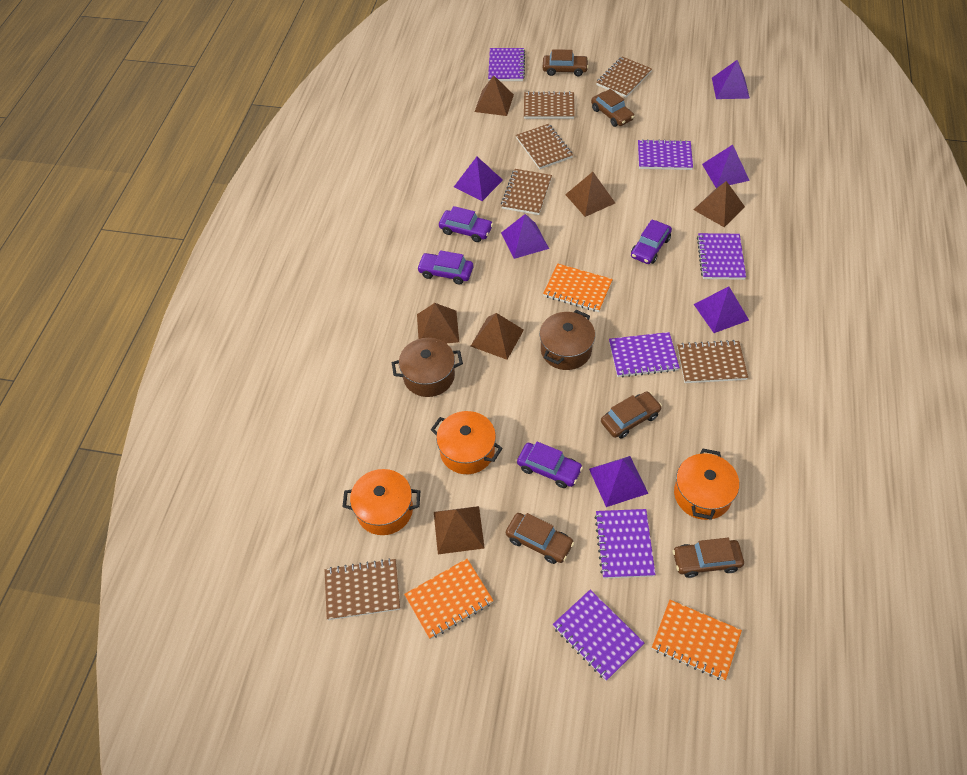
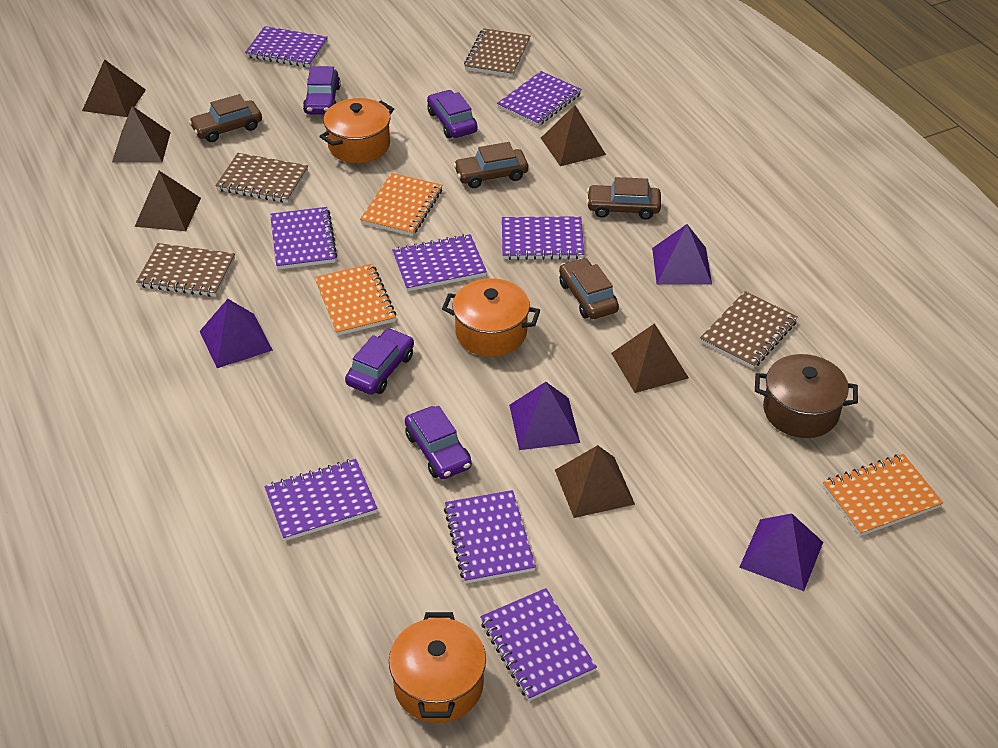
brown car: 5 -> 4
brown notebook: 6 -> 4
brown pot: 2 -> 1
purple notebook: 6 -> 8
purple pyramid: 6 -> 4

